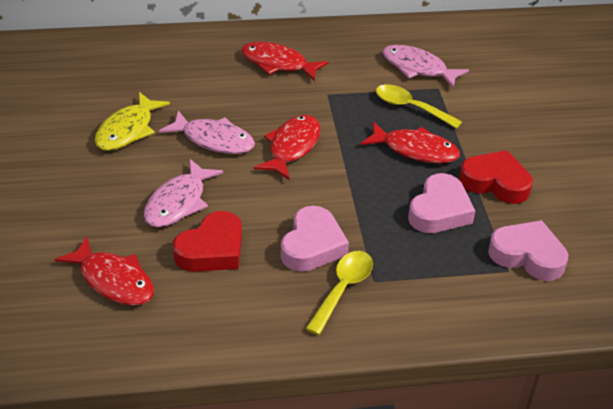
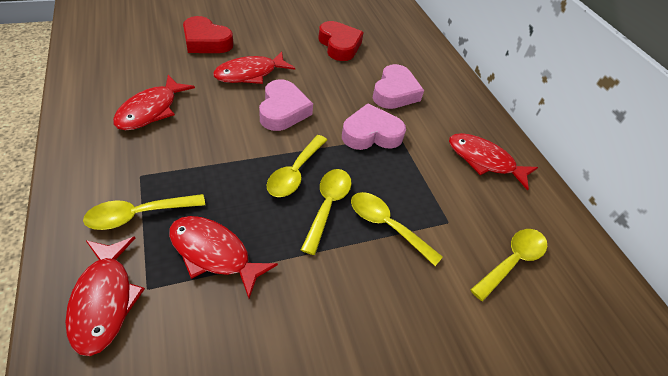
pink fish: 3 -> 0
red fish: 4 -> 5
yellow fish: 1 -> 0
yellow spoon: 2 -> 5

